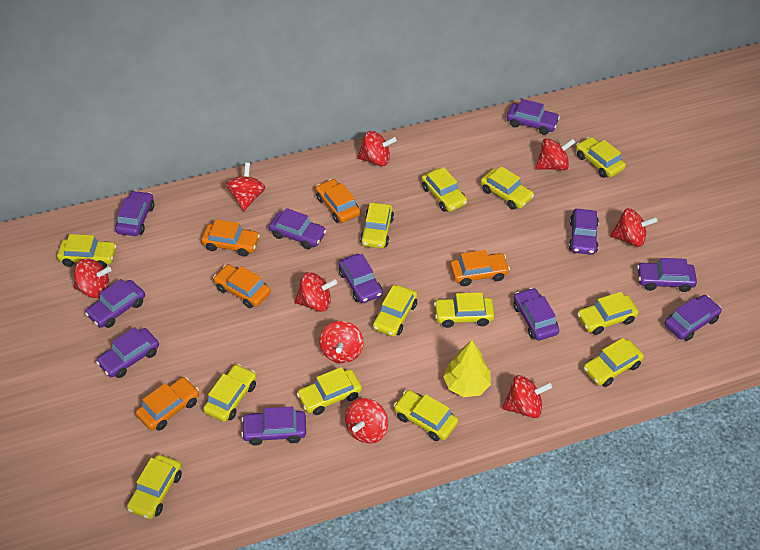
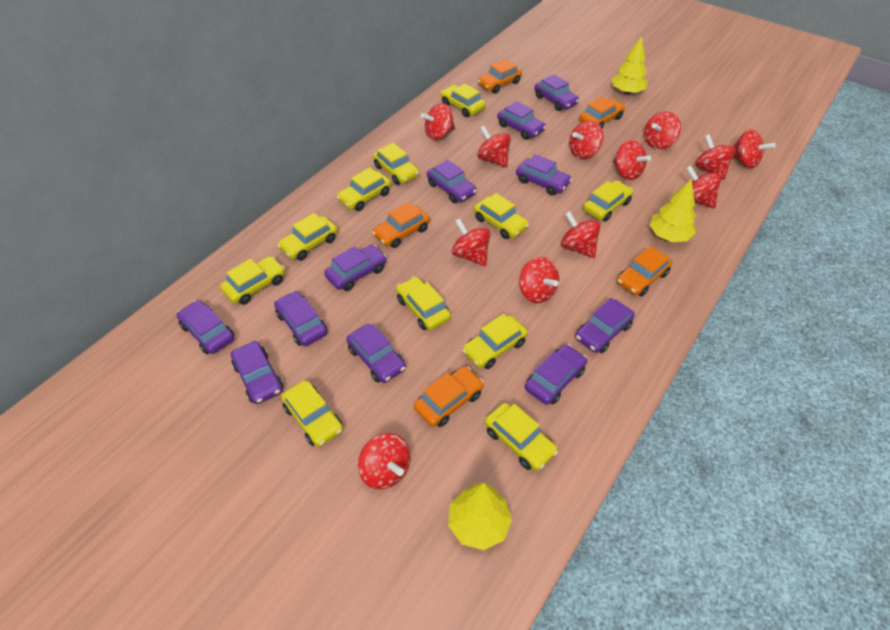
red spinning top: 9 -> 12
yellow car: 13 -> 11
yellow tree: 1 -> 3

